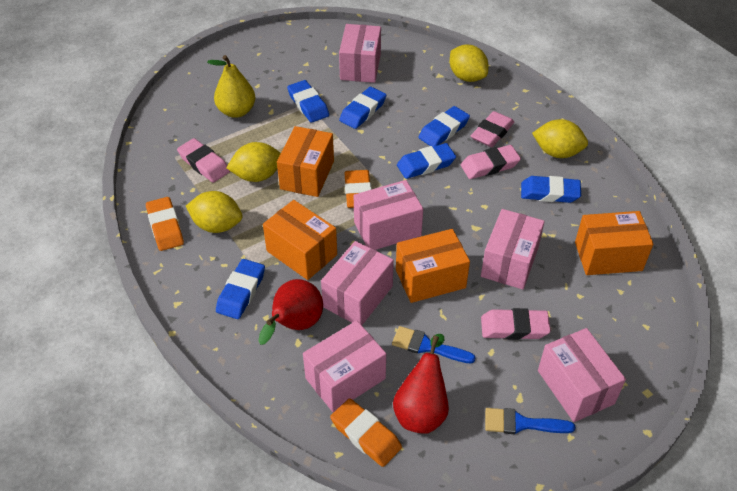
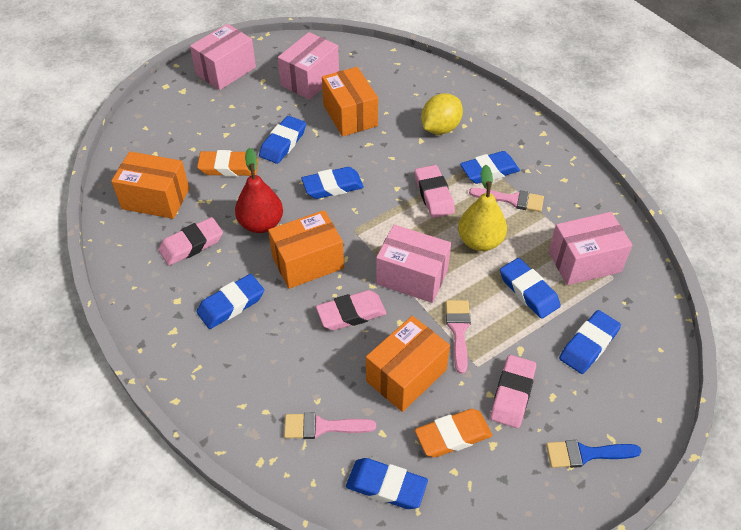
blue brush: 2 -> 1
blue eraser: 6 -> 7
orange eraser: 3 -> 2
pink box: 6 -> 4
pink brush: 0 -> 3
red pear: 2 -> 1
yellow lemon: 4 -> 1

